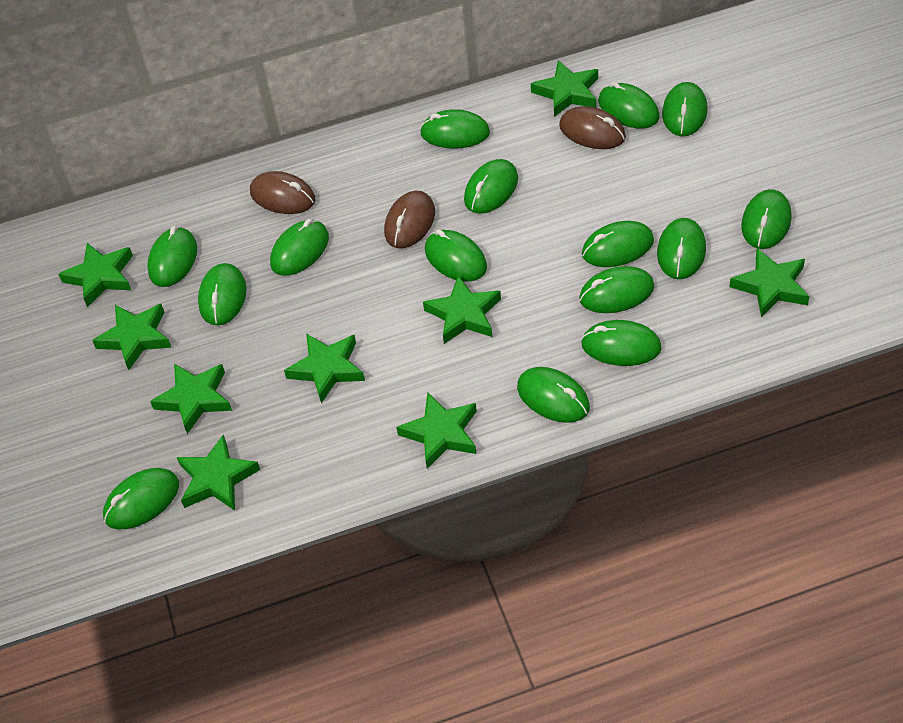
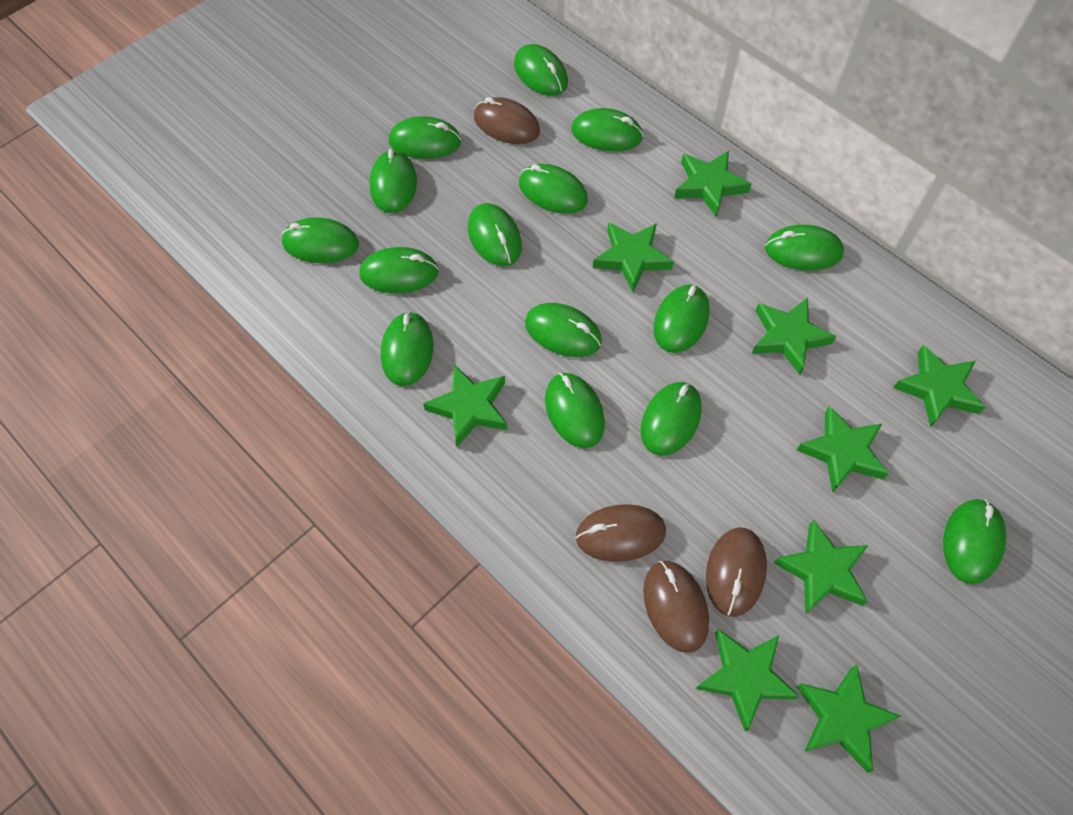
brown mouse: 3 -> 4

